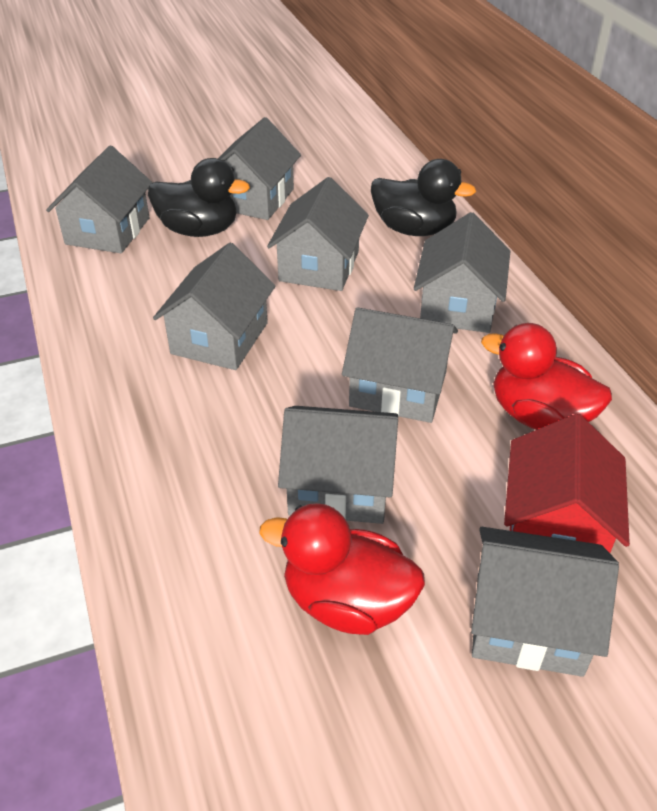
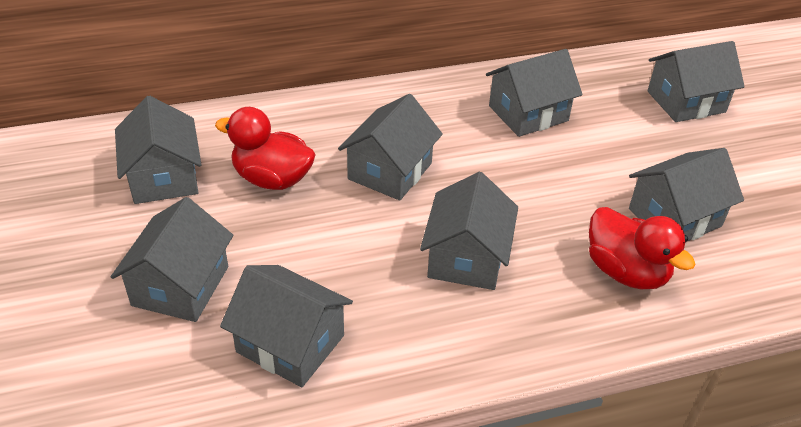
black duck: 2 -> 0
red house: 1 -> 0

